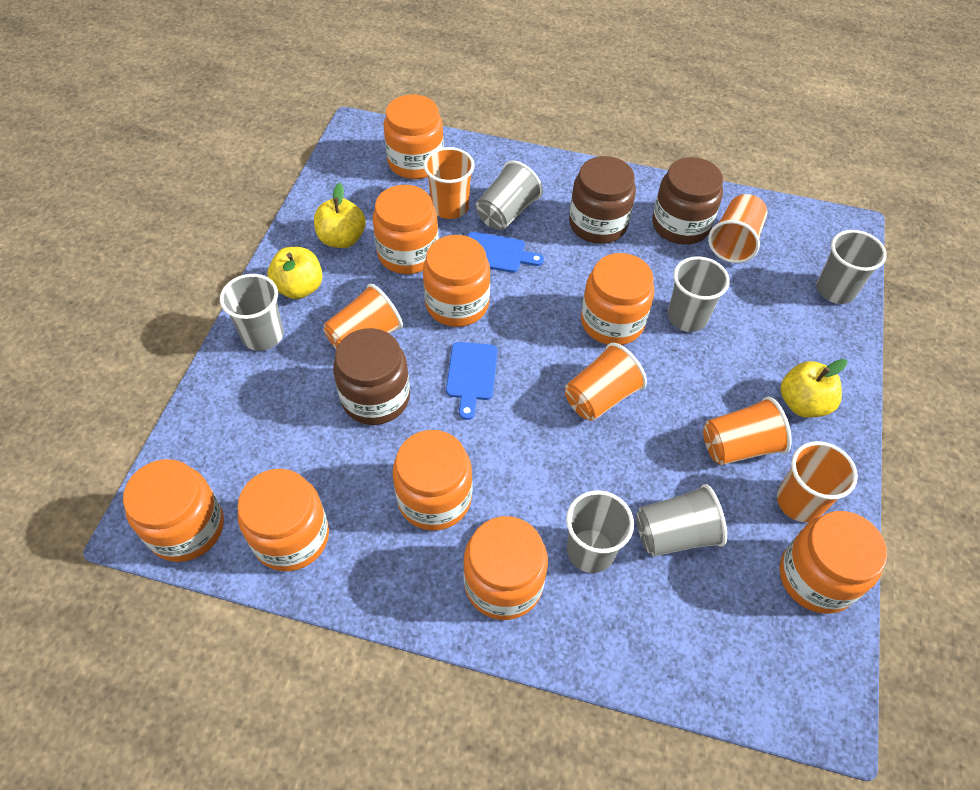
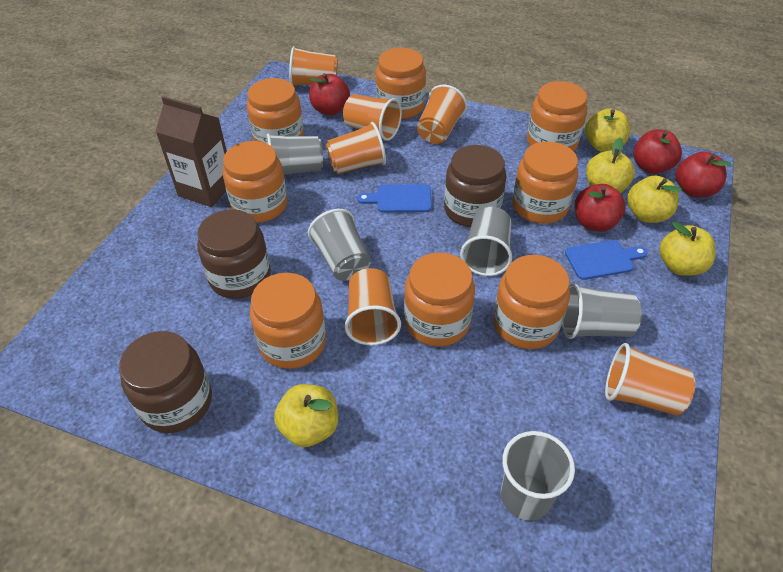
brown carton: 0 -> 1
grey cup: 6 -> 5
orange jar: 9 -> 8
red apple: 0 -> 4
yellow apple: 3 -> 5

